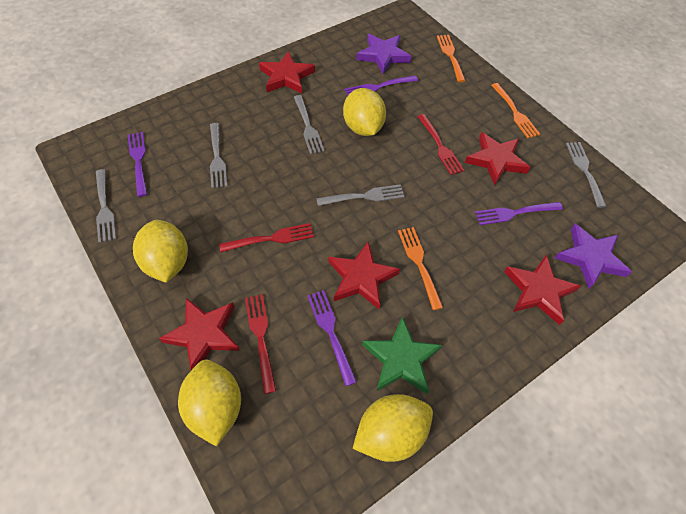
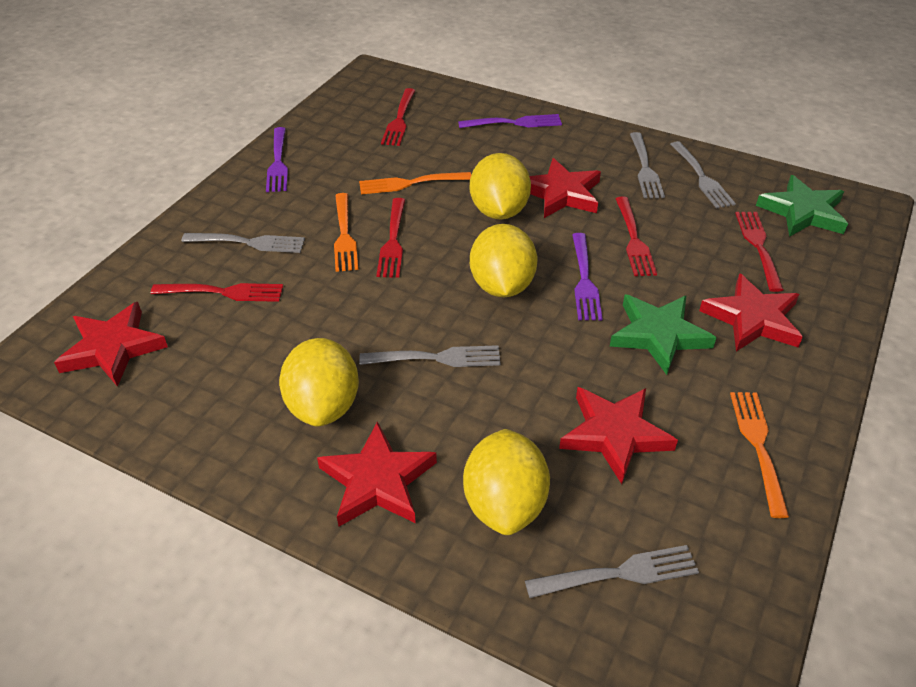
green star: 1 -> 2
purple fork: 4 -> 3
purple star: 2 -> 0
red fork: 3 -> 5

